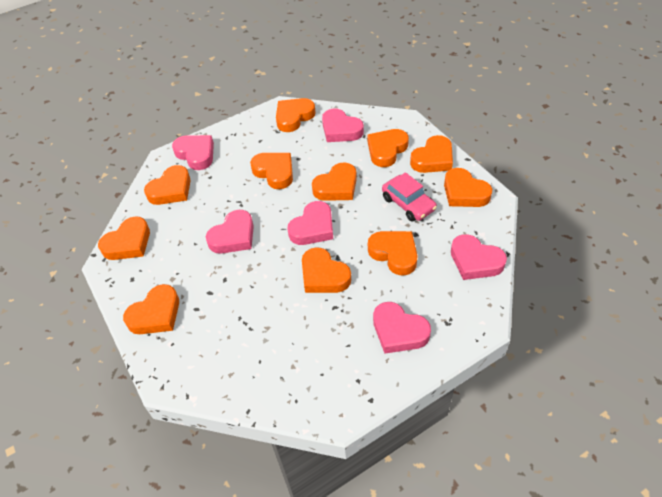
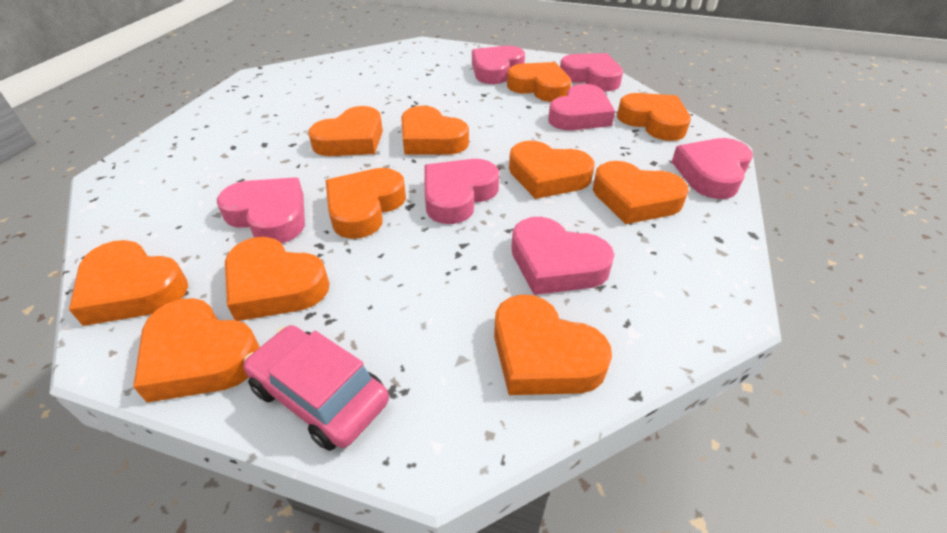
pink heart: 6 -> 7

